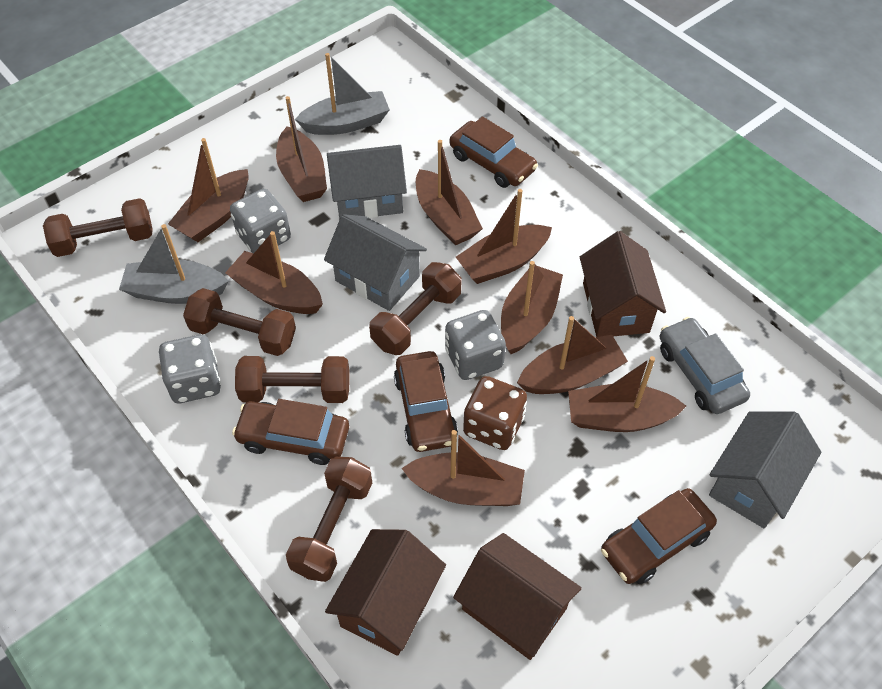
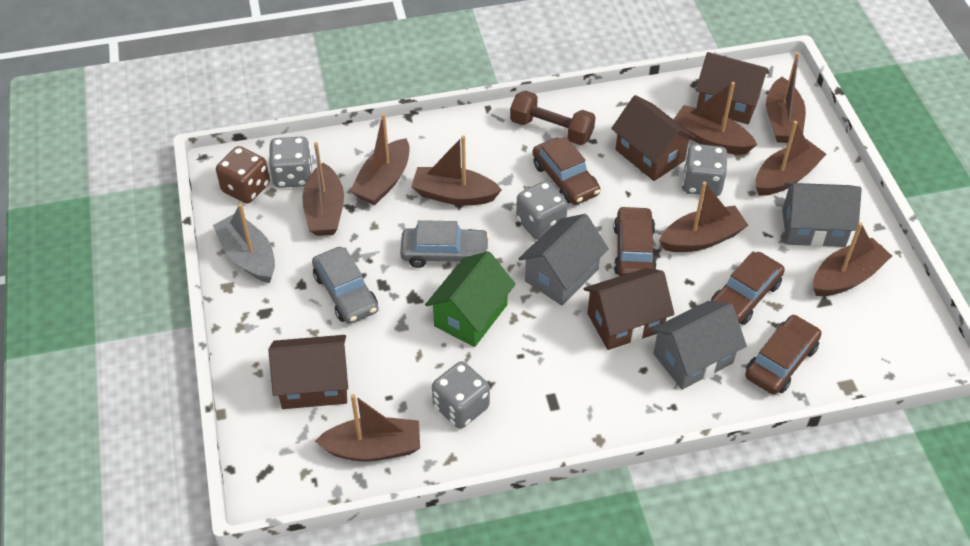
brown dumbbell: 5 -> 1
brown house: 3 -> 4
green house: 0 -> 1
grey boat: 2 -> 1
grey car: 1 -> 2
grey dice: 3 -> 4

